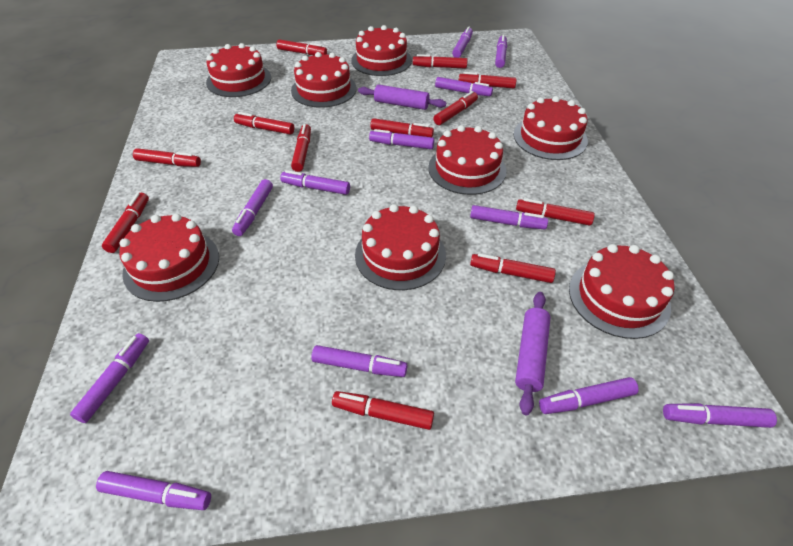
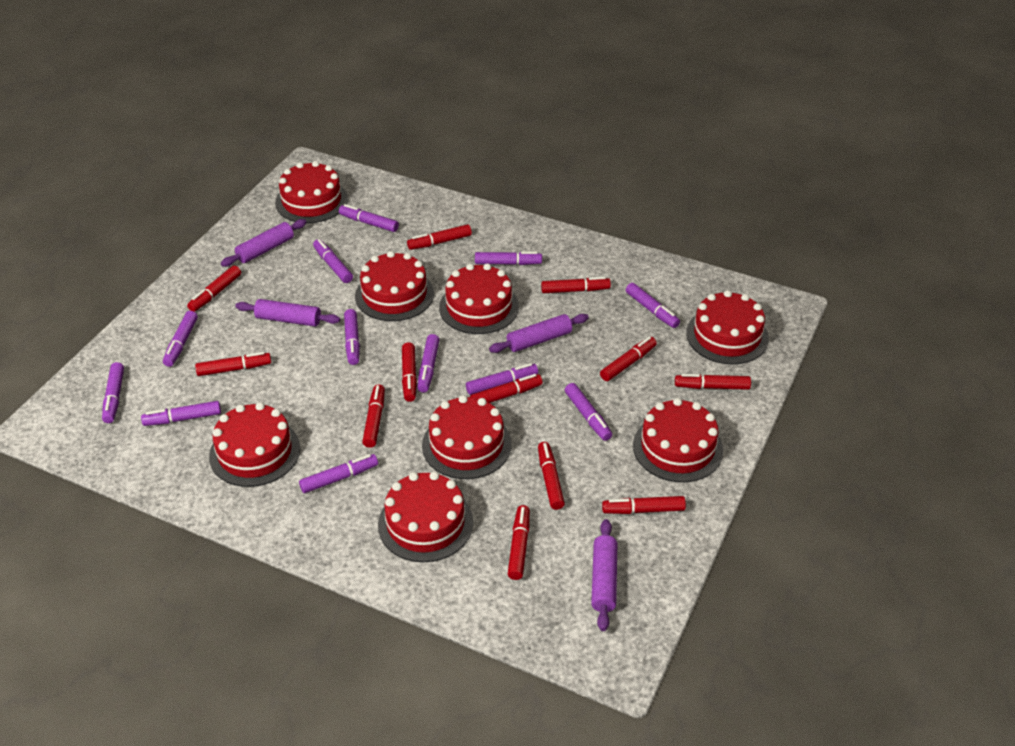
purple rolling pin: 2 -> 4

